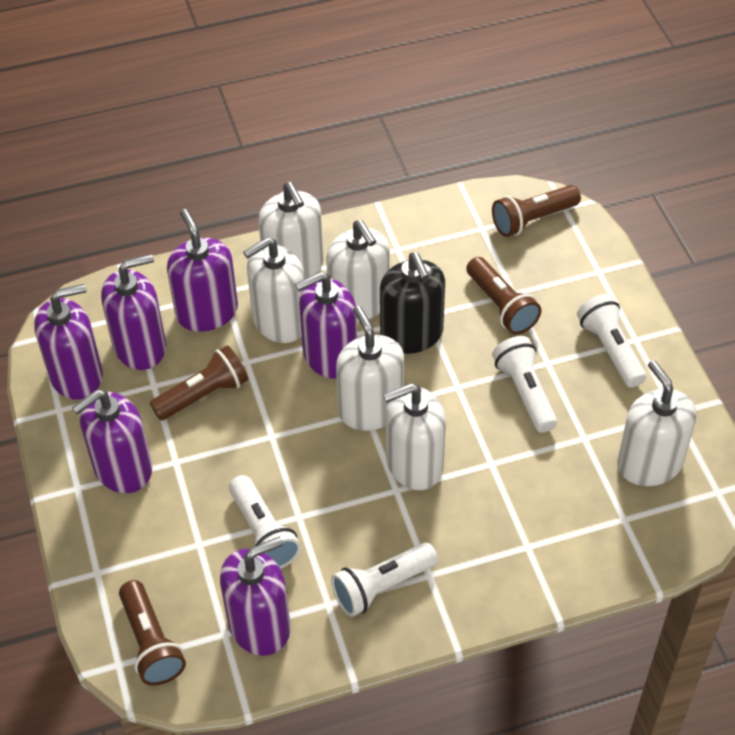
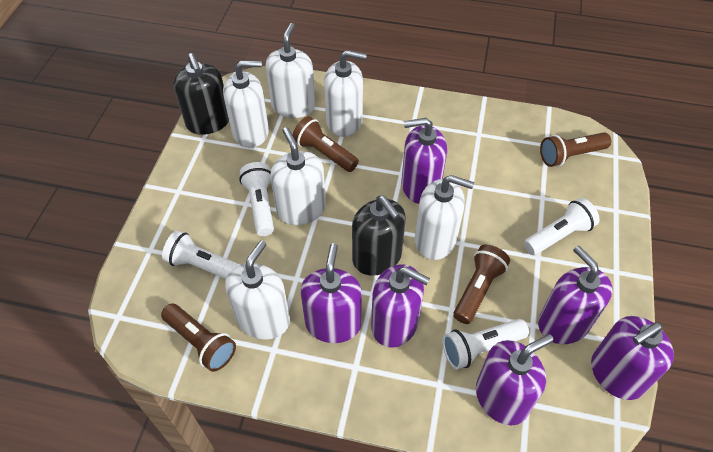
black soap dispenser: 1 -> 2

